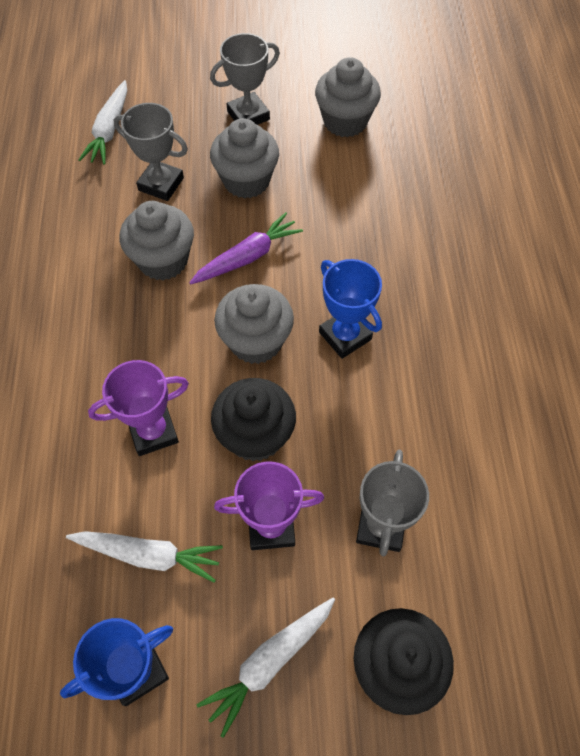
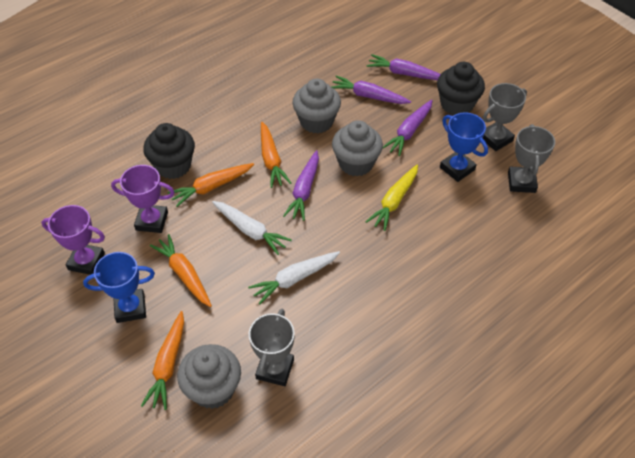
grey cupcake: 4 -> 3
orange carrot: 0 -> 4
purple carrot: 1 -> 4
white carrot: 3 -> 2
yellow carrot: 0 -> 1

